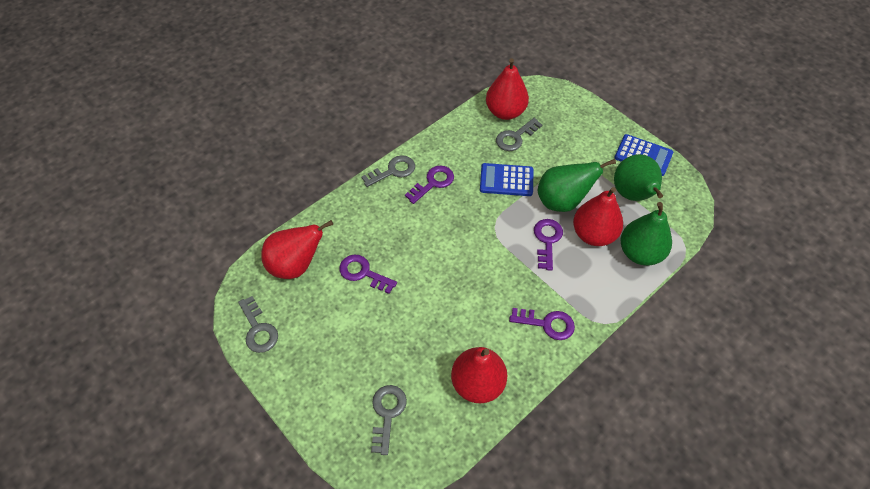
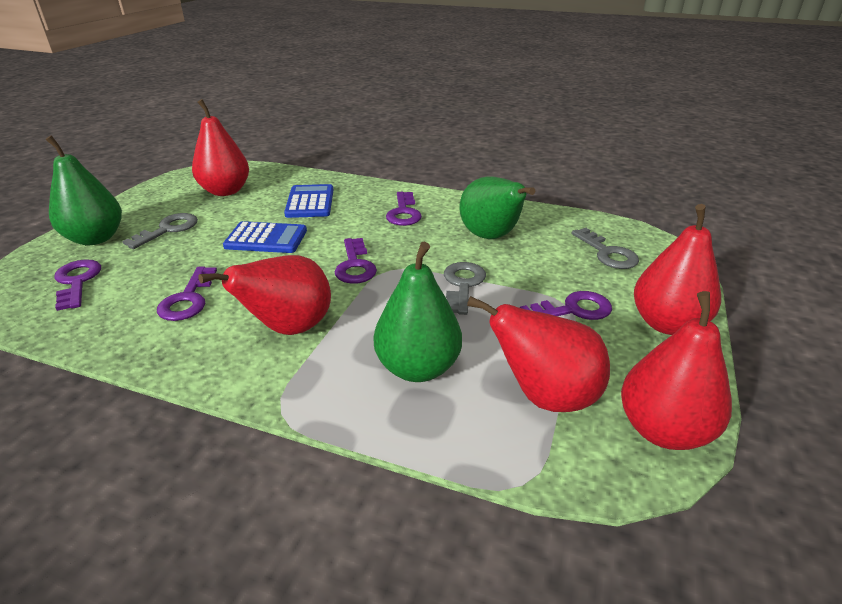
grey key: 4 -> 3
purple key: 4 -> 5
red pear: 4 -> 5

